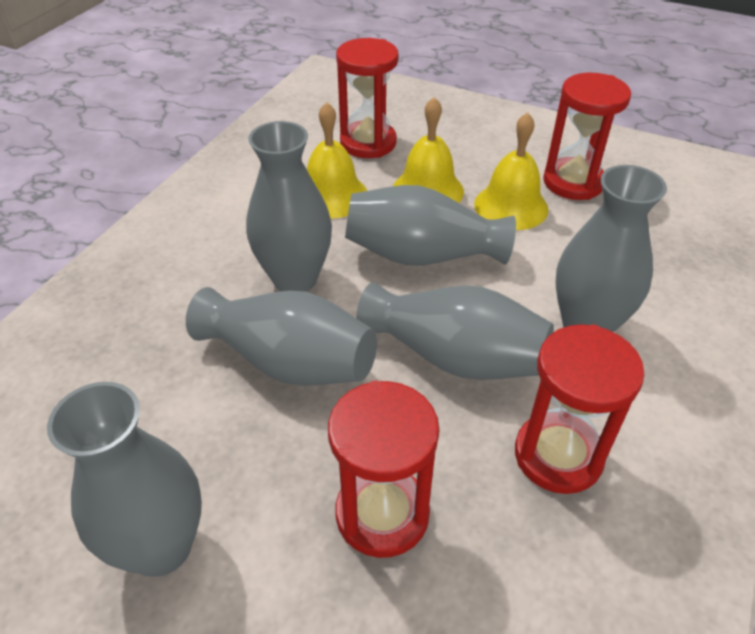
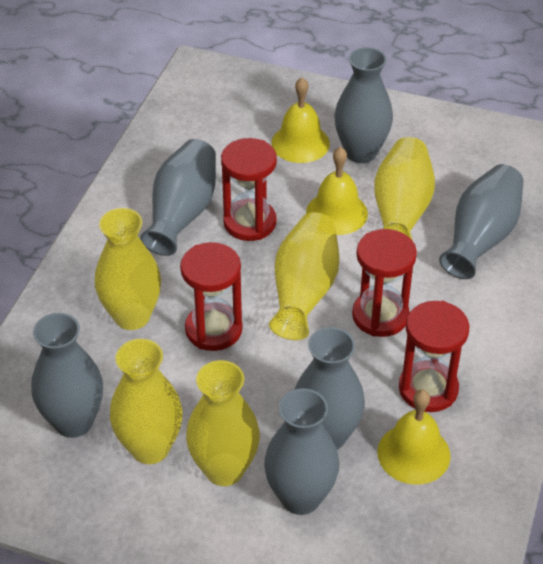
yellow vase: 0 -> 5

